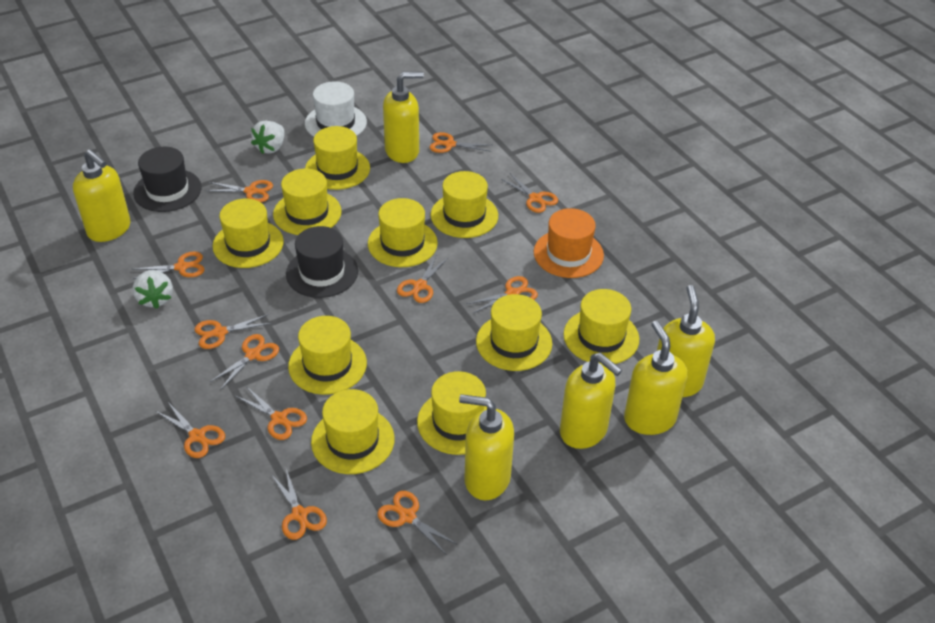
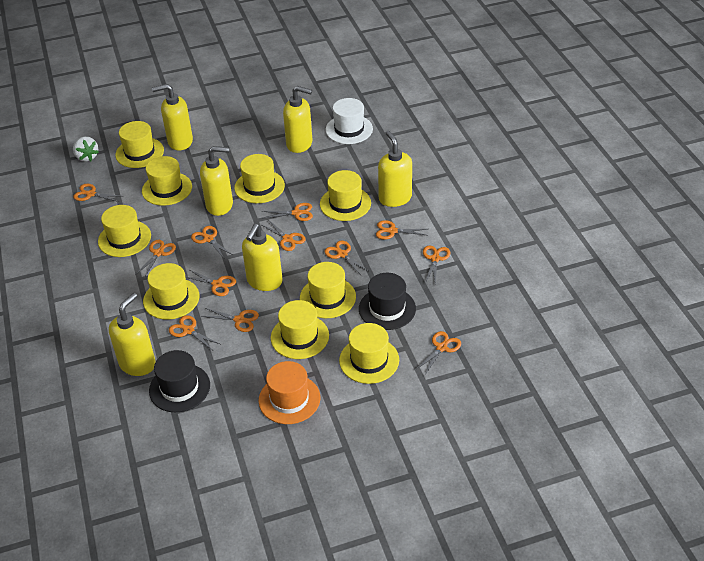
white strawberry: 2 -> 1
yellow hat: 10 -> 9

